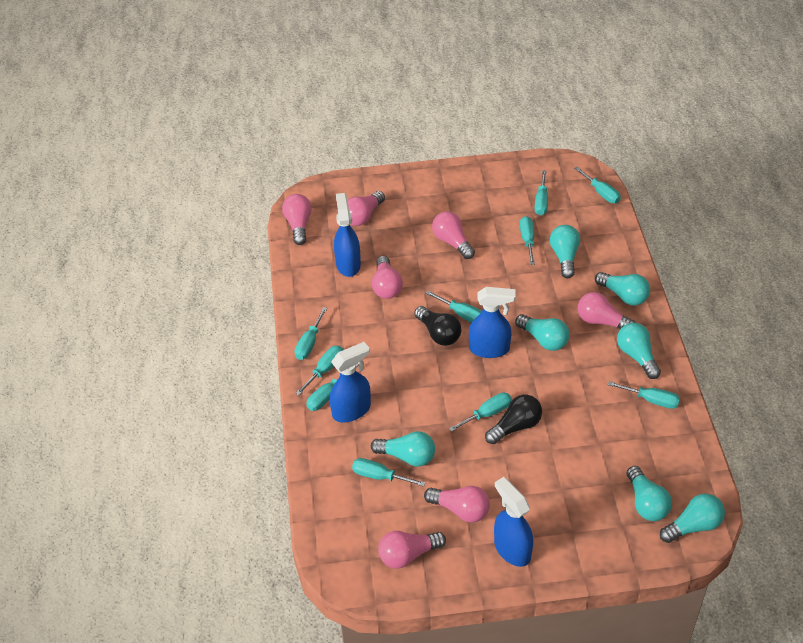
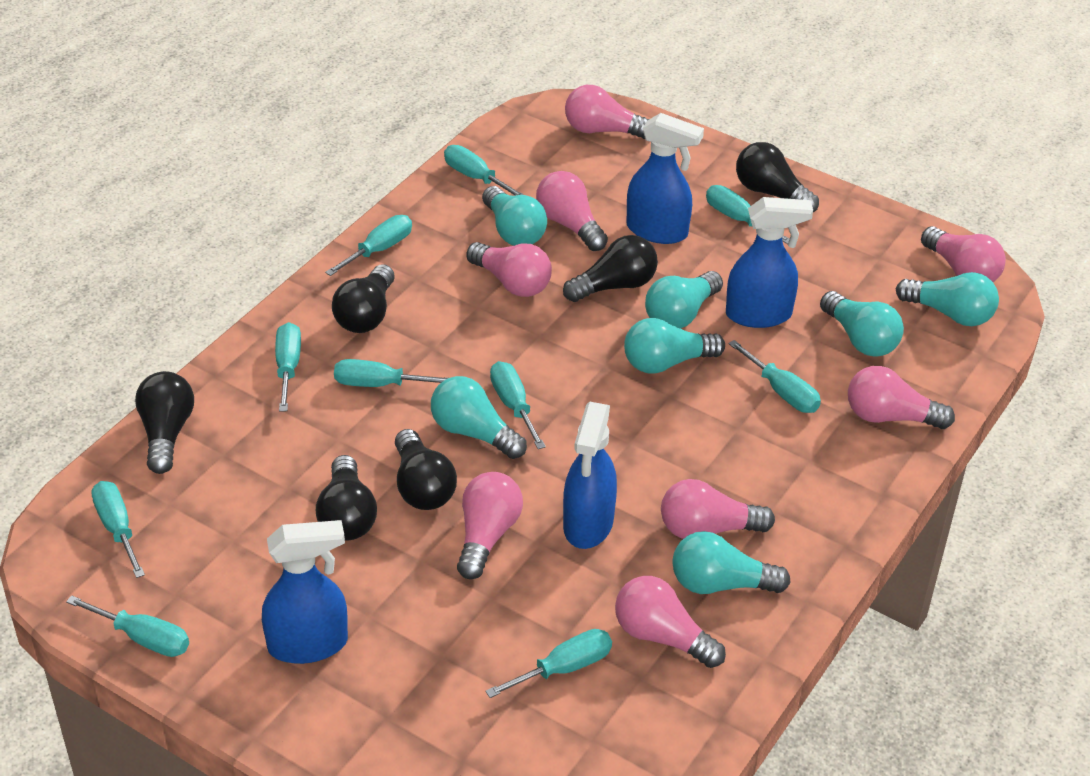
black light bulb: 2 -> 6
pink light bulb: 7 -> 8

